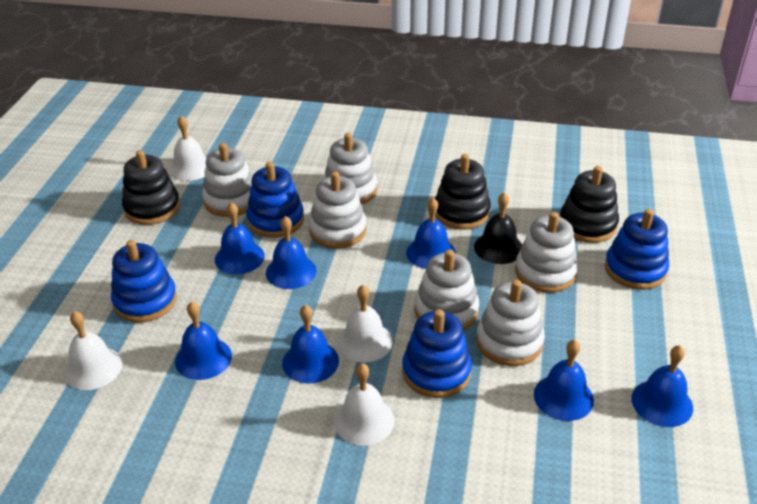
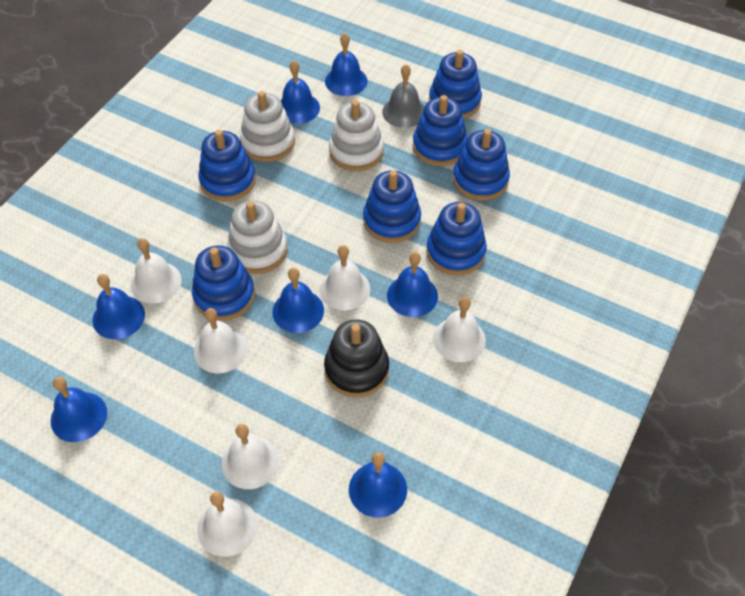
black bell: 1 -> 0
black stacking toy: 3 -> 1
blue stacking toy: 4 -> 7
grey bell: 0 -> 1
white bell: 4 -> 6
white stacking toy: 6 -> 3

